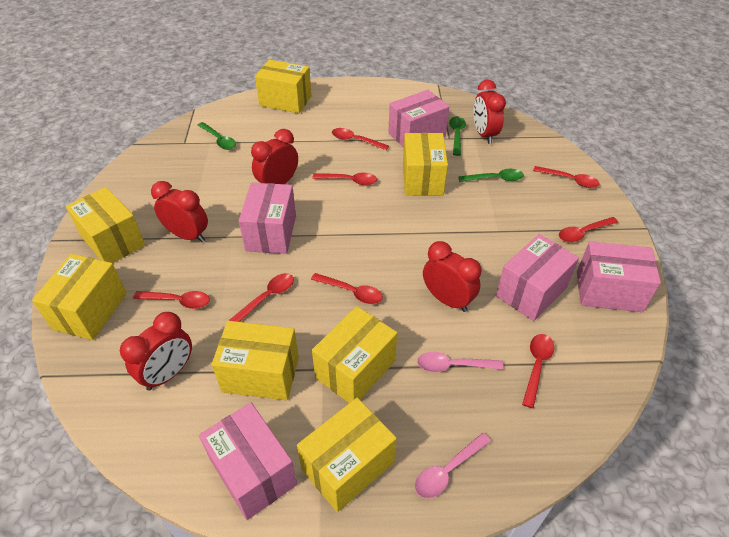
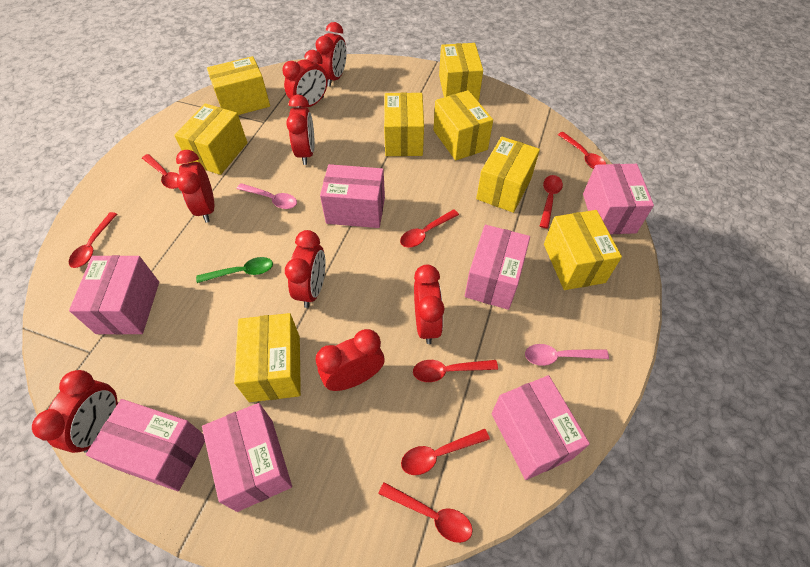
green spoon: 3 -> 1
pink box: 5 -> 7
red clock: 5 -> 8
yellow box: 7 -> 8

